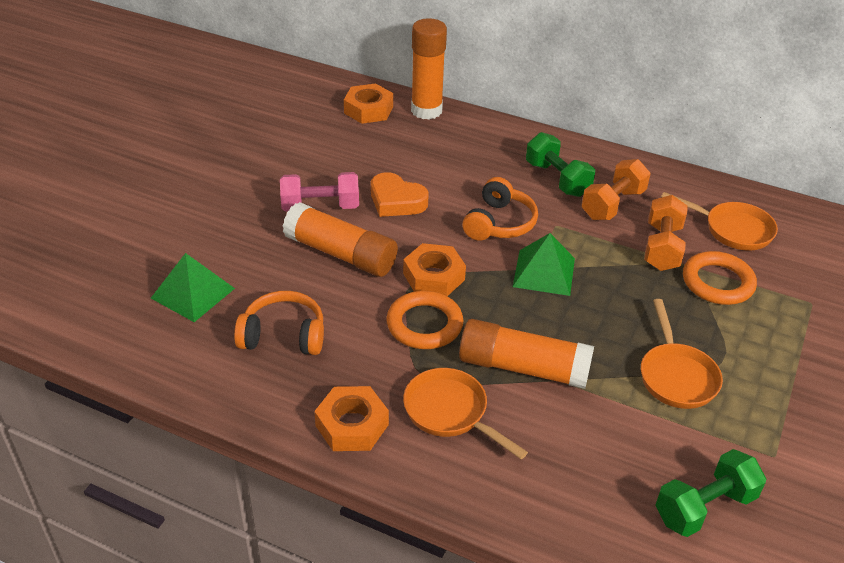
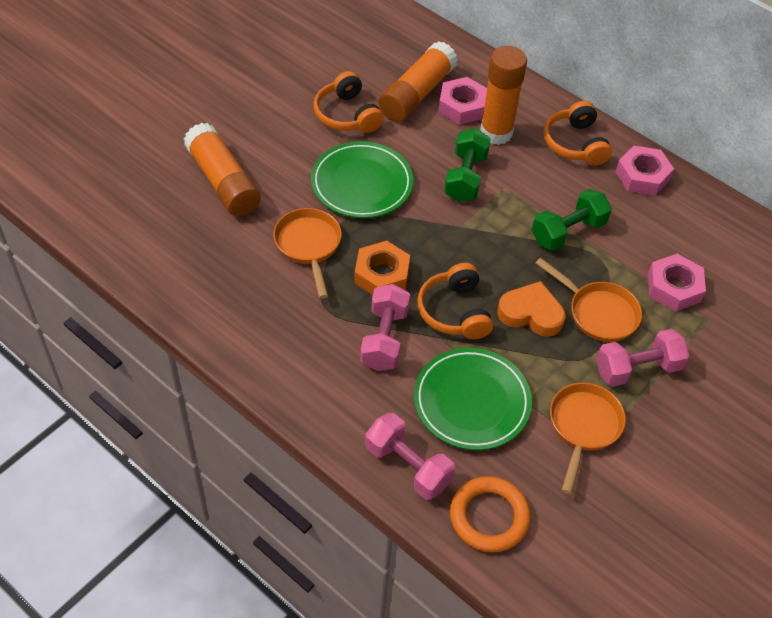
green plate: 0 -> 2
green pyramid: 2 -> 0
orange dumbbell: 2 -> 0
orange headphones: 2 -> 3
orange nut: 3 -> 1
orange ring: 2 -> 1
pink dumbbell: 1 -> 3
pink nut: 0 -> 3

